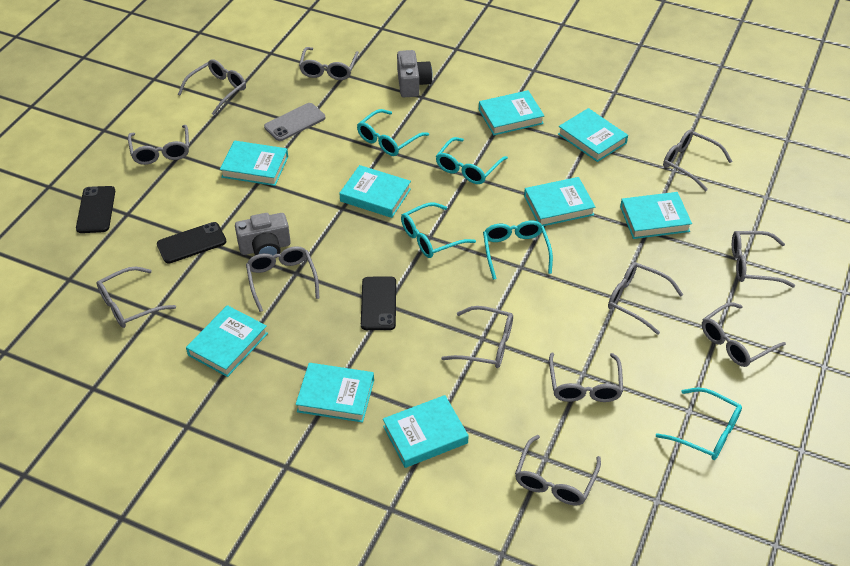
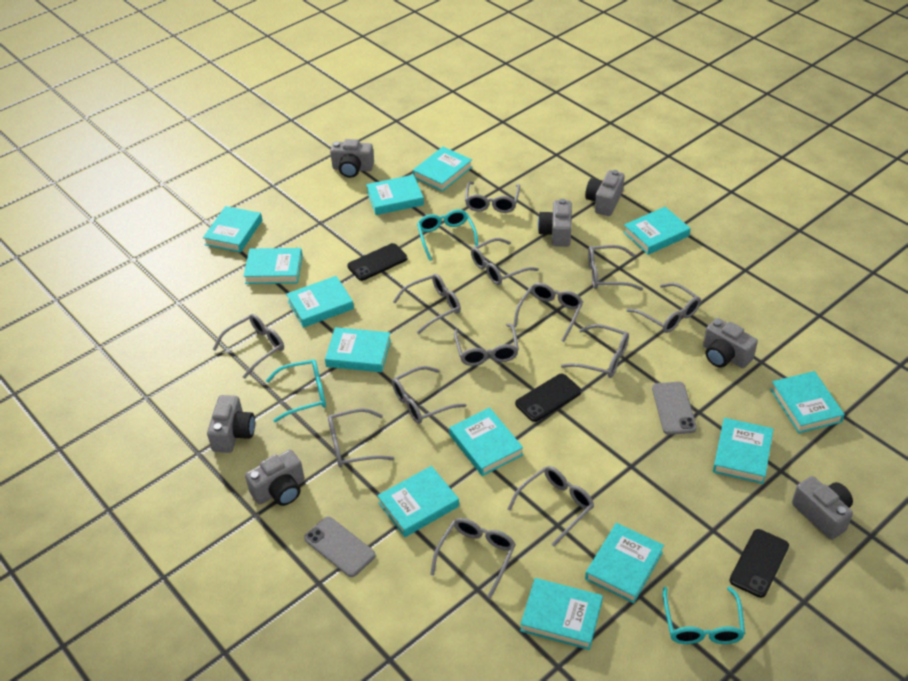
grey camera: 2 -> 7
grey glasses: 12 -> 13
grey phone: 1 -> 2
turquoise book: 9 -> 13
turquoise glasses: 5 -> 3

